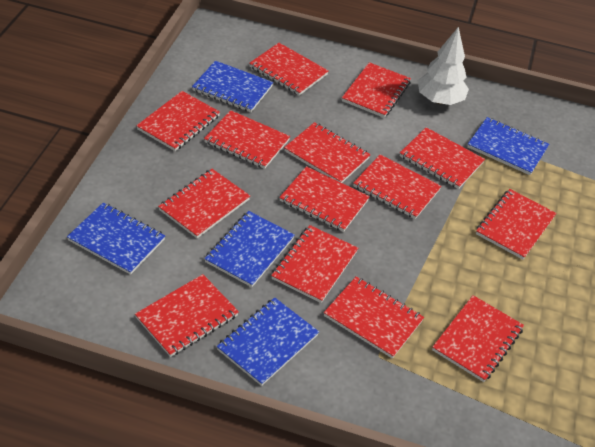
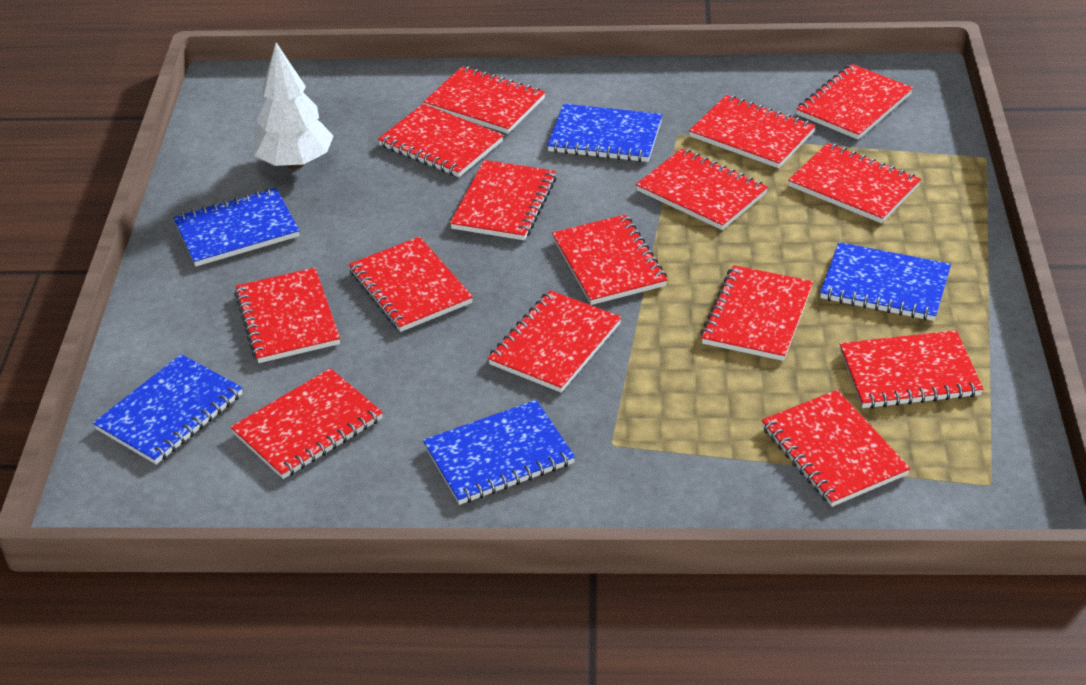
red notebook: 14 -> 15

